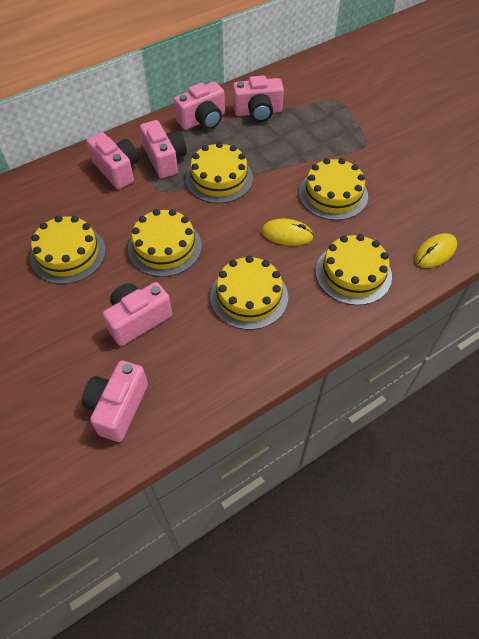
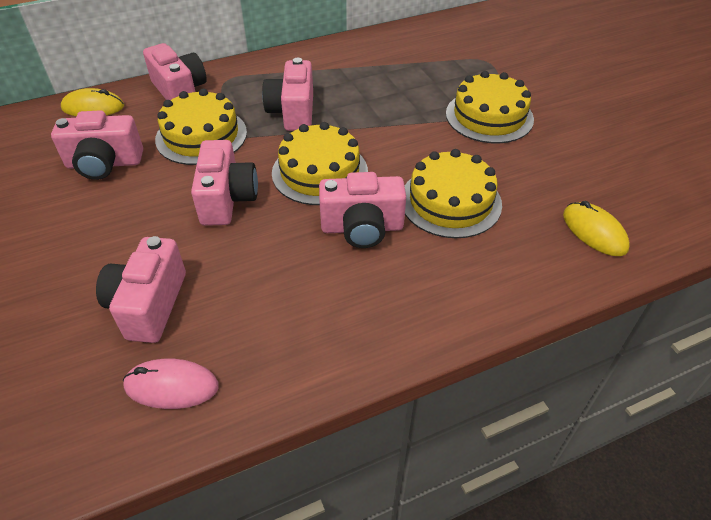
pink mouse: 0 -> 1
yellow cake: 6 -> 4

